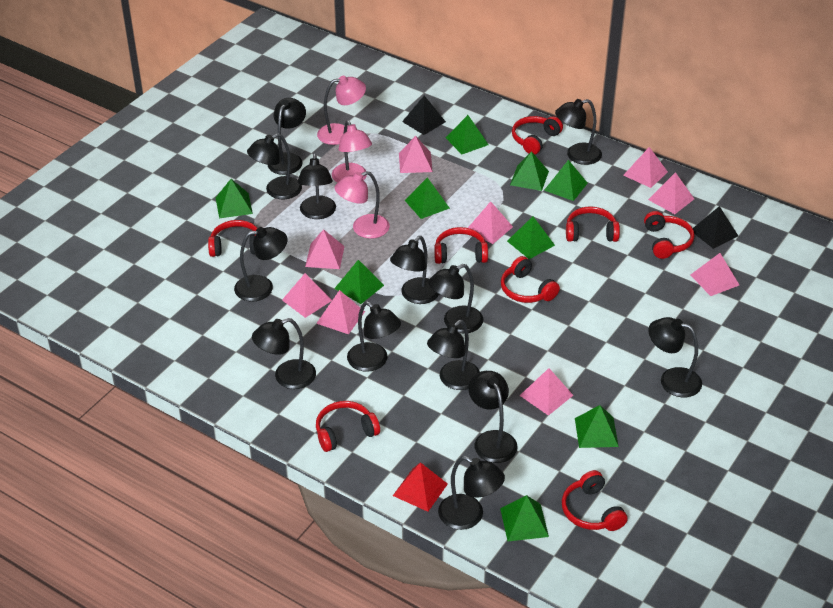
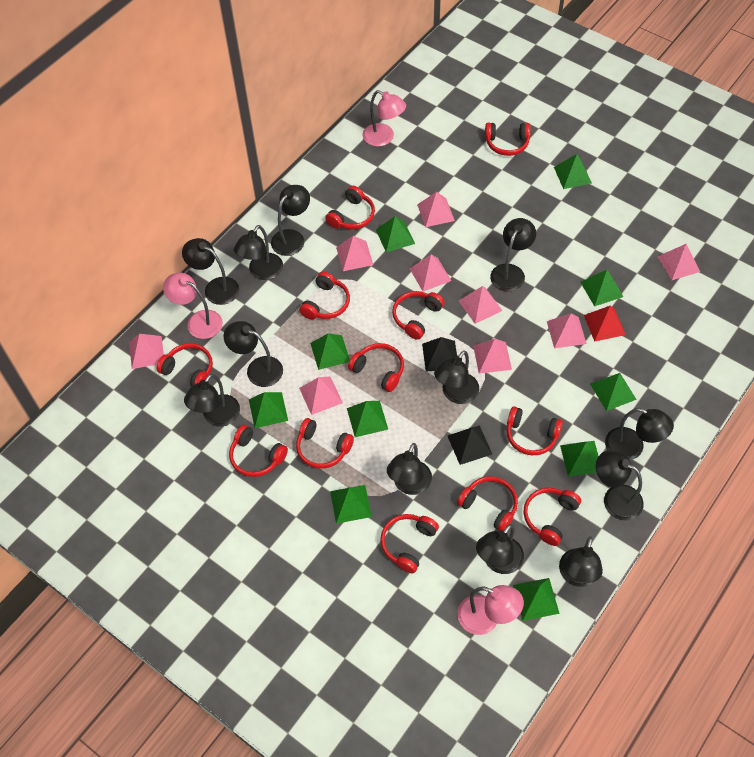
black lamp: 13 -> 12
green pyramid: 9 -> 10
red headphones: 8 -> 12

